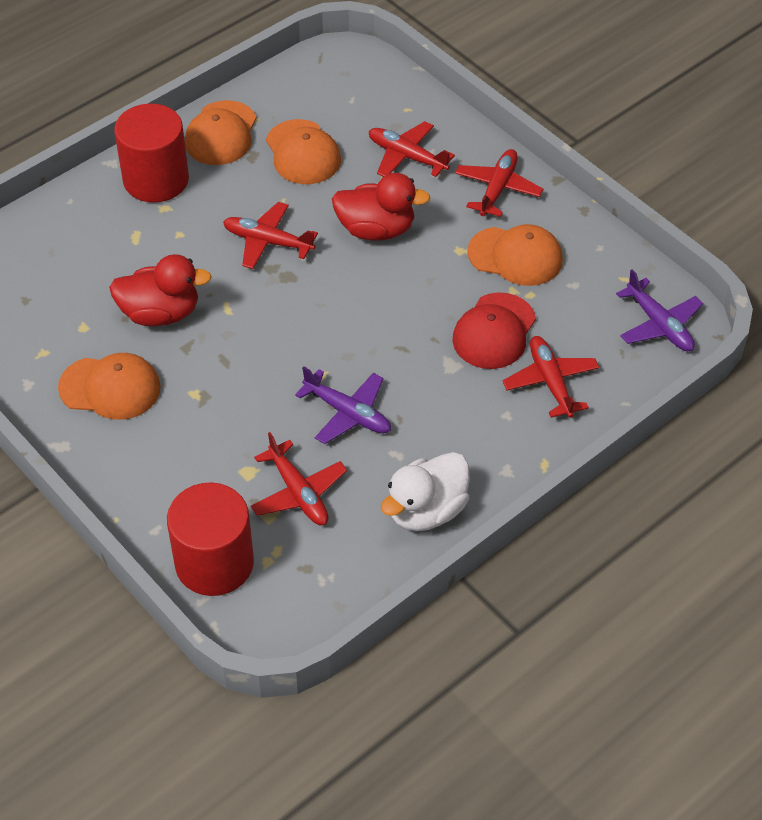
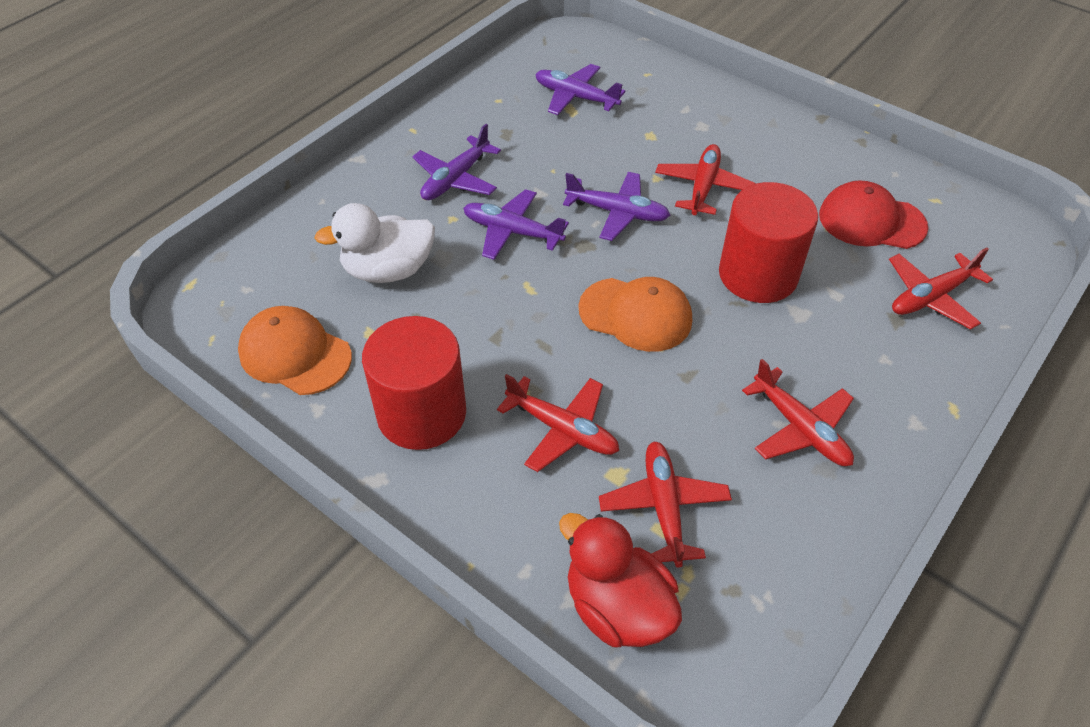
orange cap: 4 -> 2
purple plane: 2 -> 4
red duck: 2 -> 1

